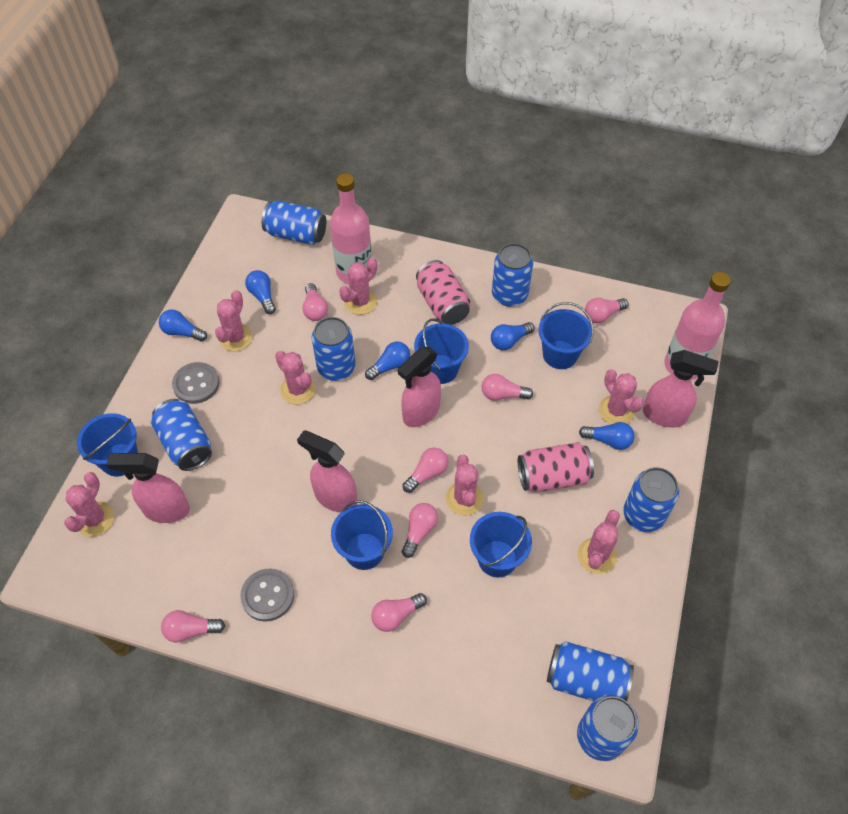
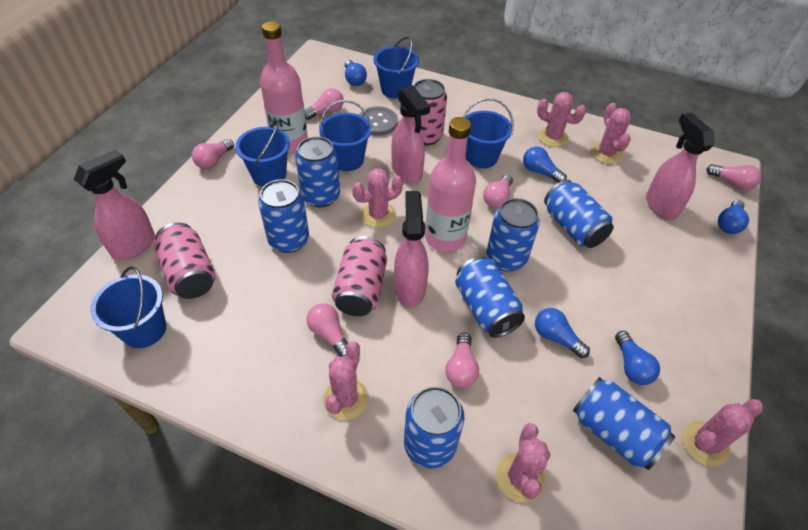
grey button: 2 -> 1
pink cactus: 7 -> 6
pink can: 2 -> 3
pink light bulb: 7 -> 6

